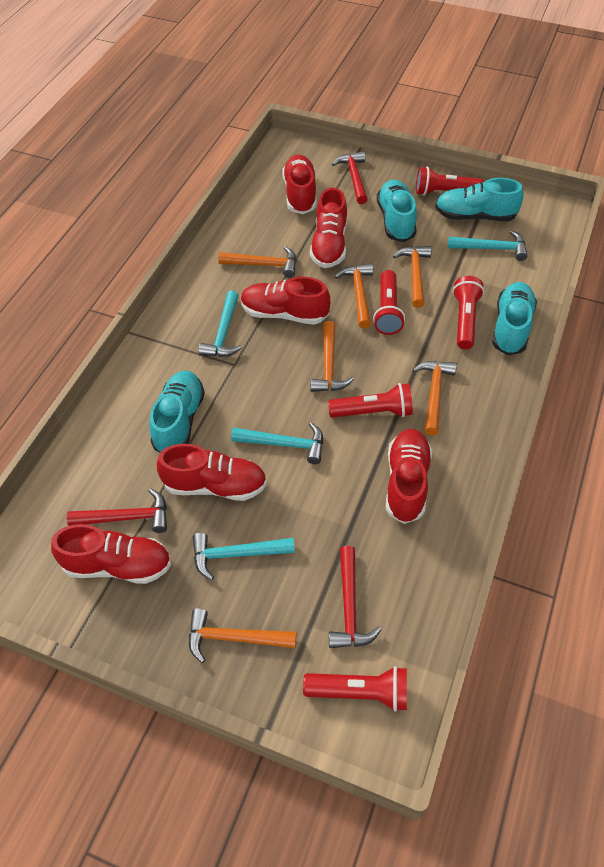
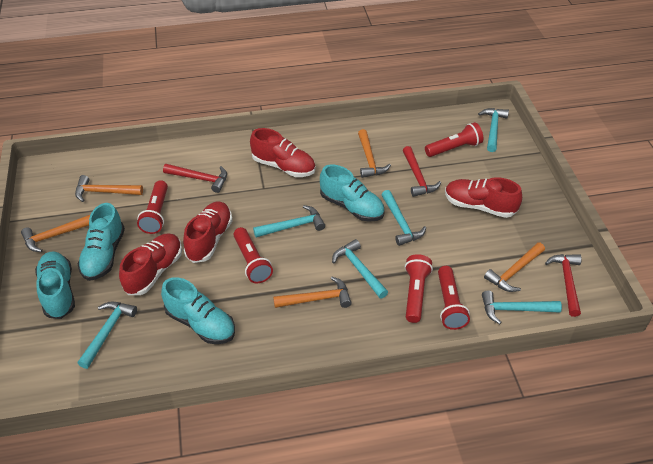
orange hammer: 6 -> 5
red shoe: 6 -> 4
turquoise hammer: 4 -> 6

